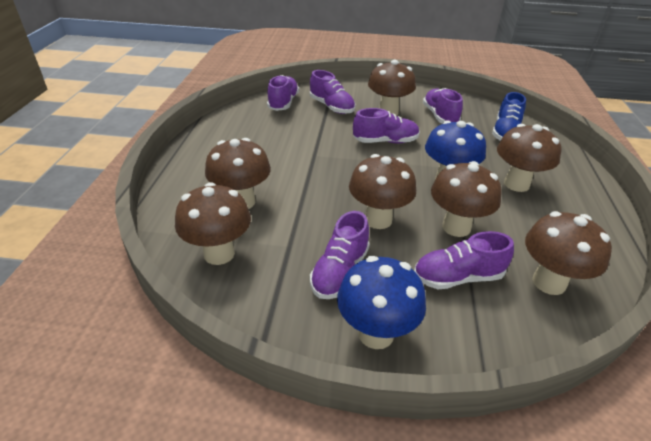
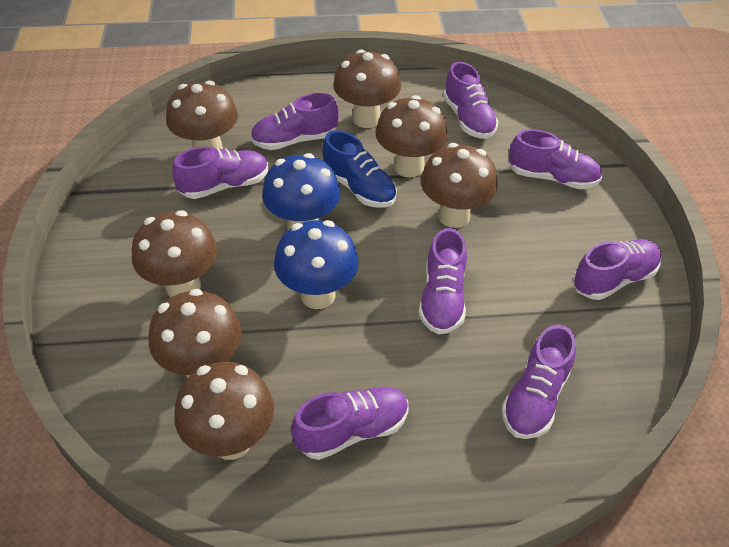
purple shoe: 6 -> 8

